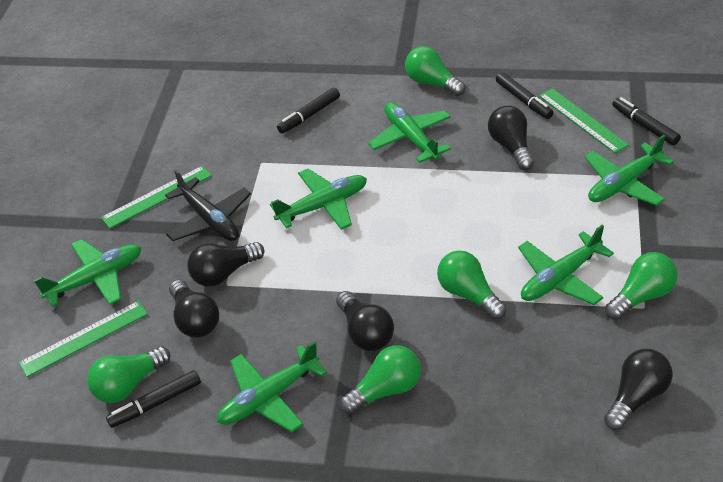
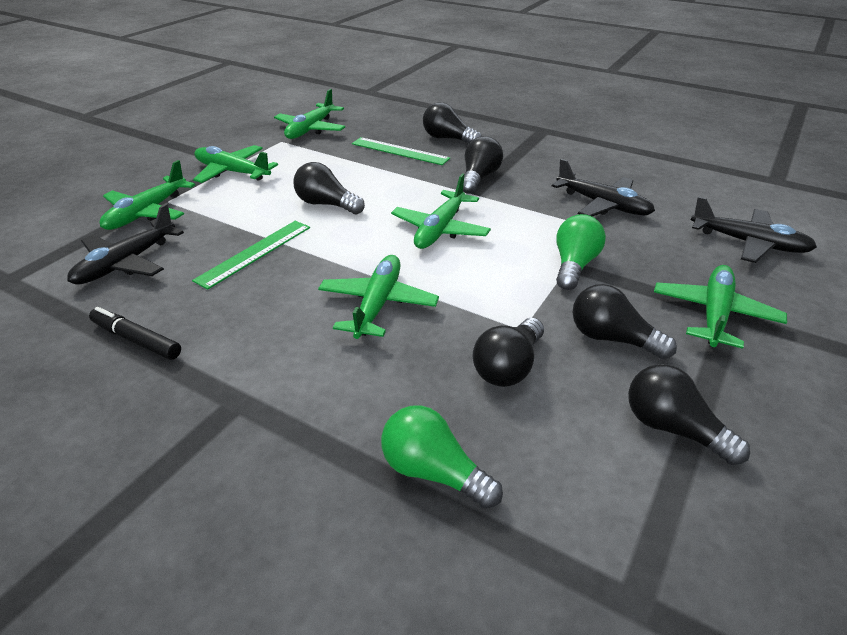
black light bulb: 5 -> 6
black marker: 4 -> 1
black plane: 1 -> 3
green light bulb: 5 -> 2
green ruler: 3 -> 2

